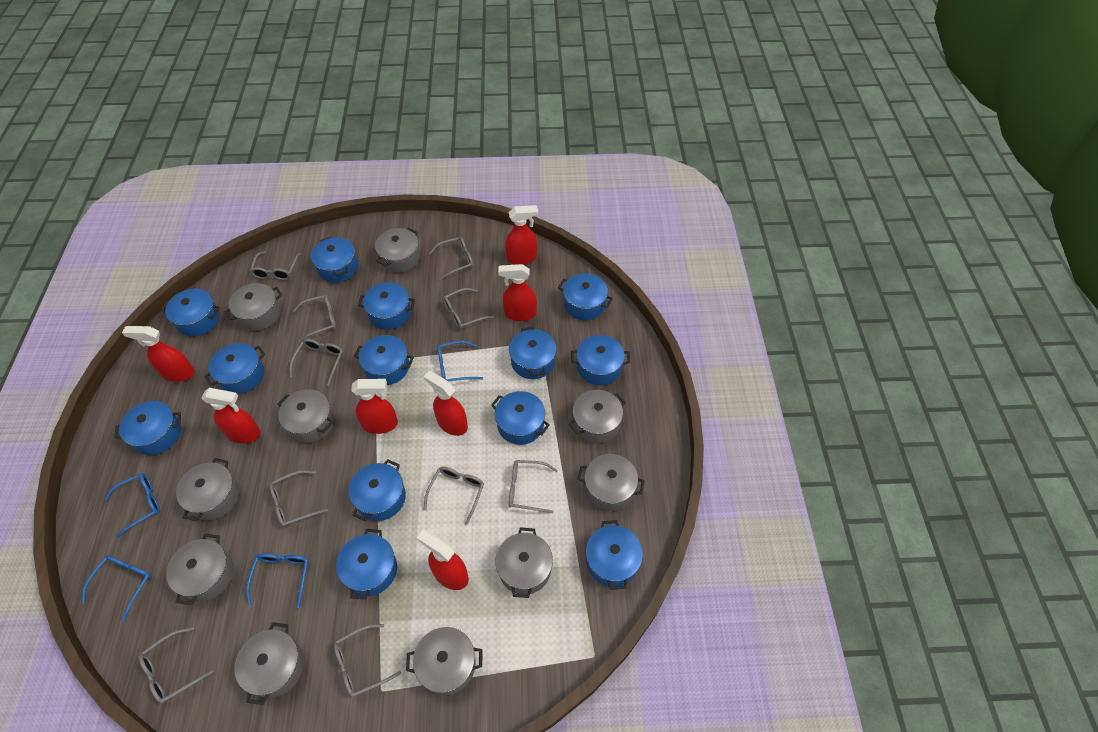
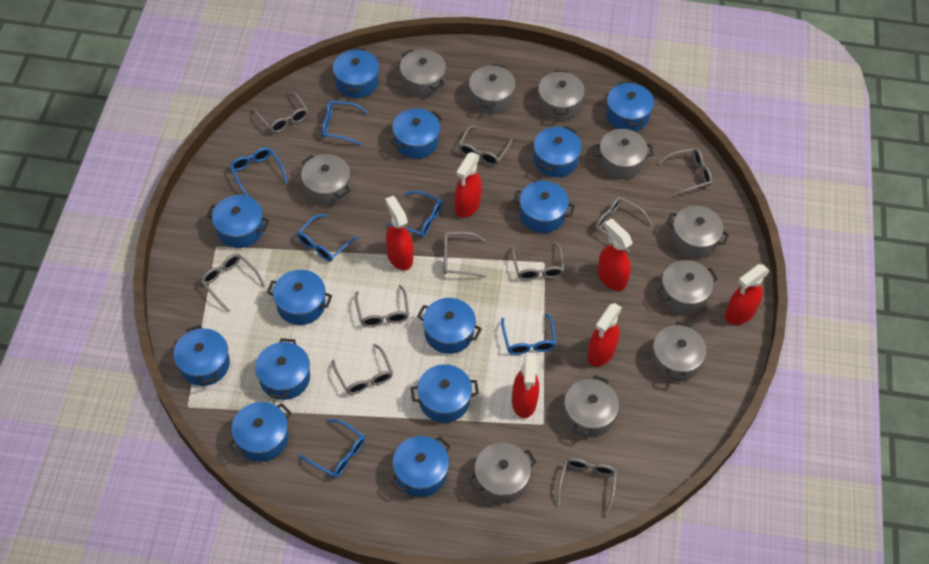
blue glasses: 4 -> 6
red spray bottle: 7 -> 6

